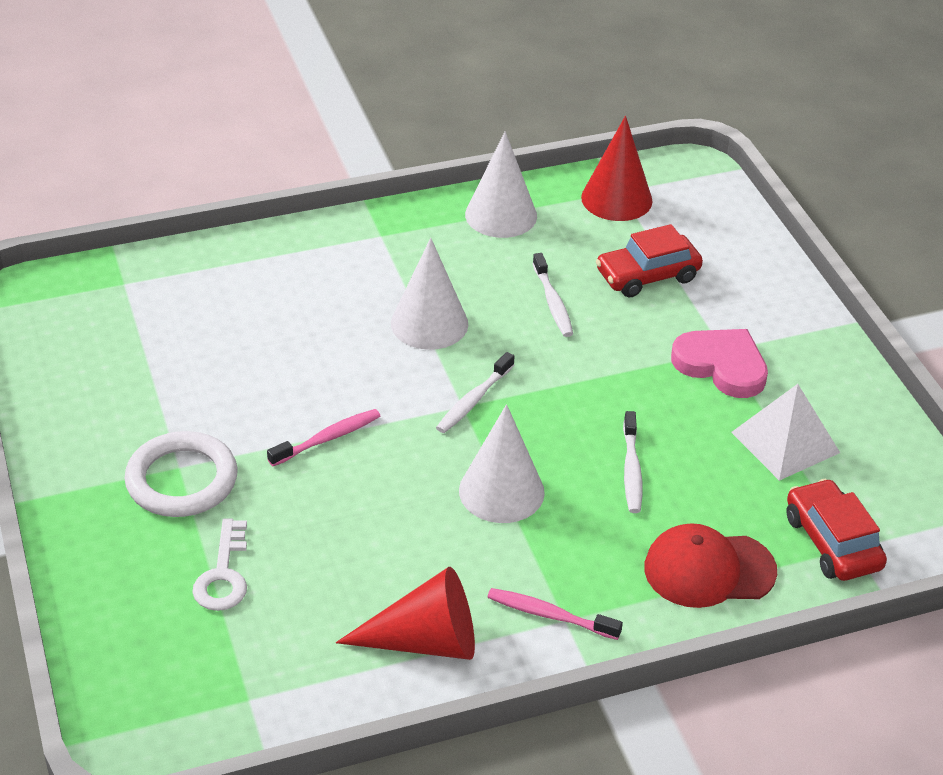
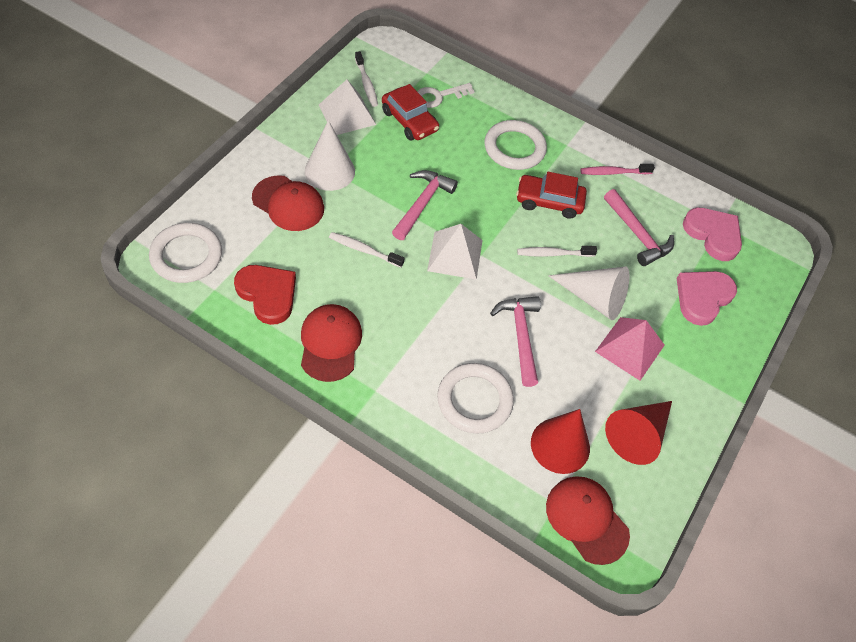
pink hammer: 0 -> 3
pink heart: 1 -> 2
pink pyramid: 0 -> 1
pink toothbrush: 2 -> 1
red cap: 1 -> 3
red heart: 0 -> 1
white cone: 3 -> 2
white pyramid: 1 -> 2
white ring: 1 -> 3

